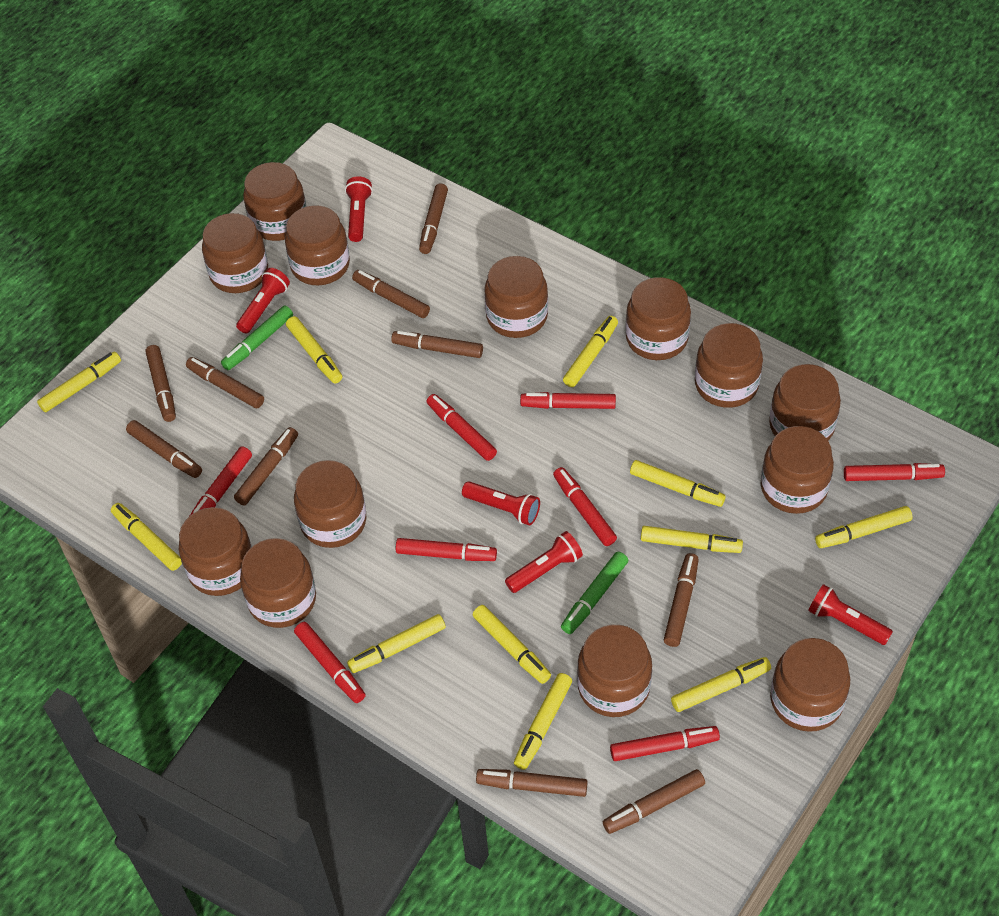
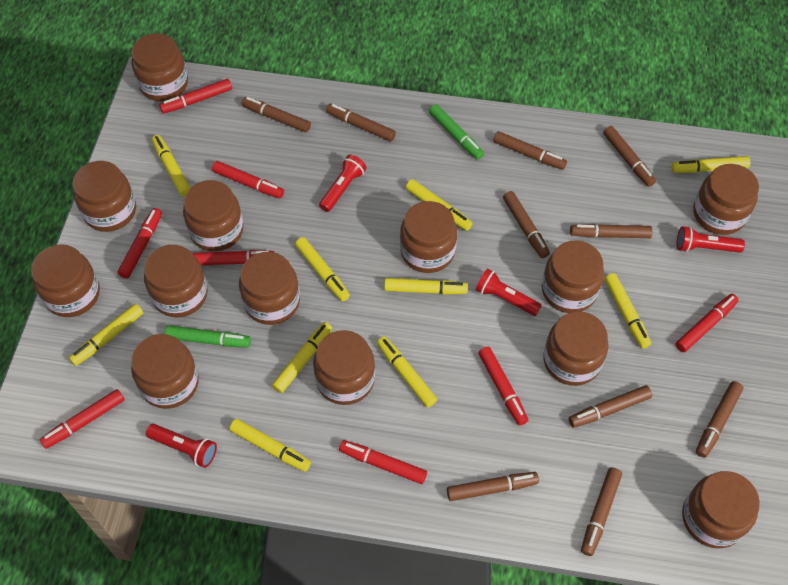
red flashlight: 5 -> 4
yellow marker: 11 -> 10

